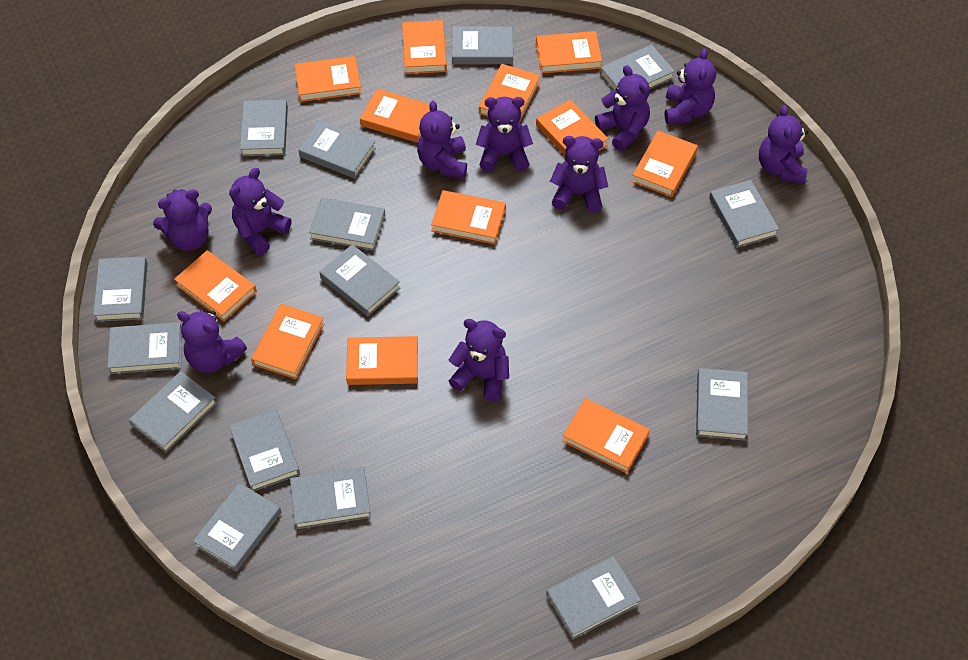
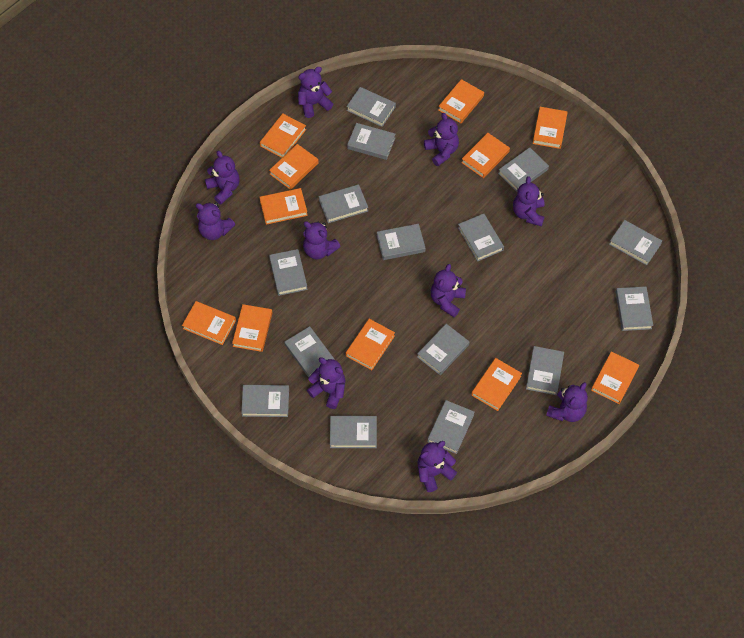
orange book: 12 -> 11

